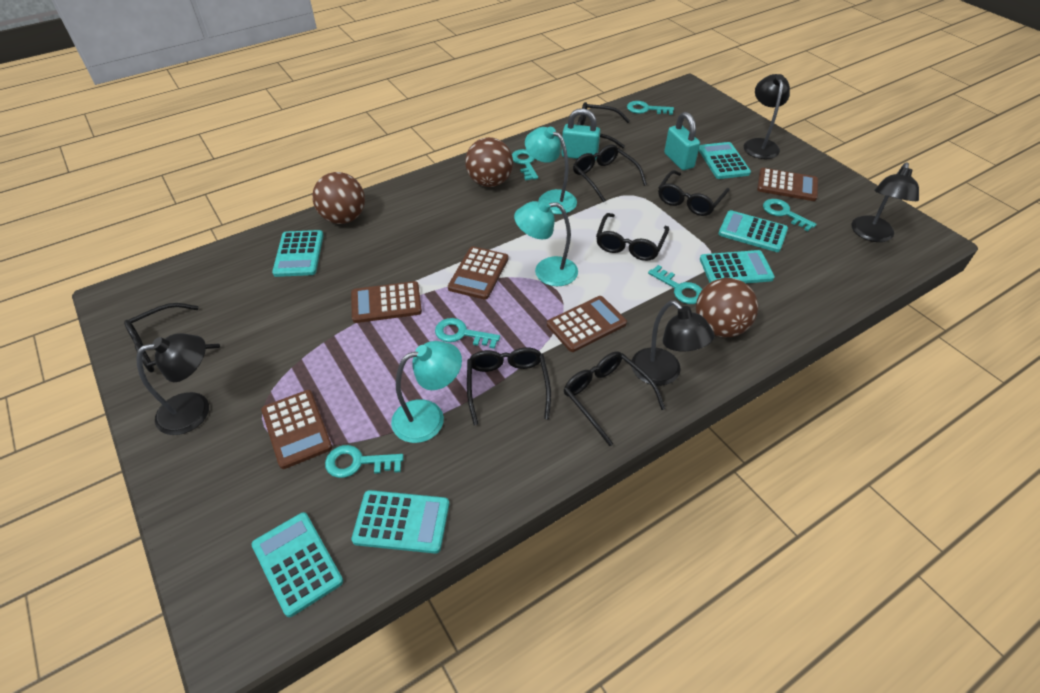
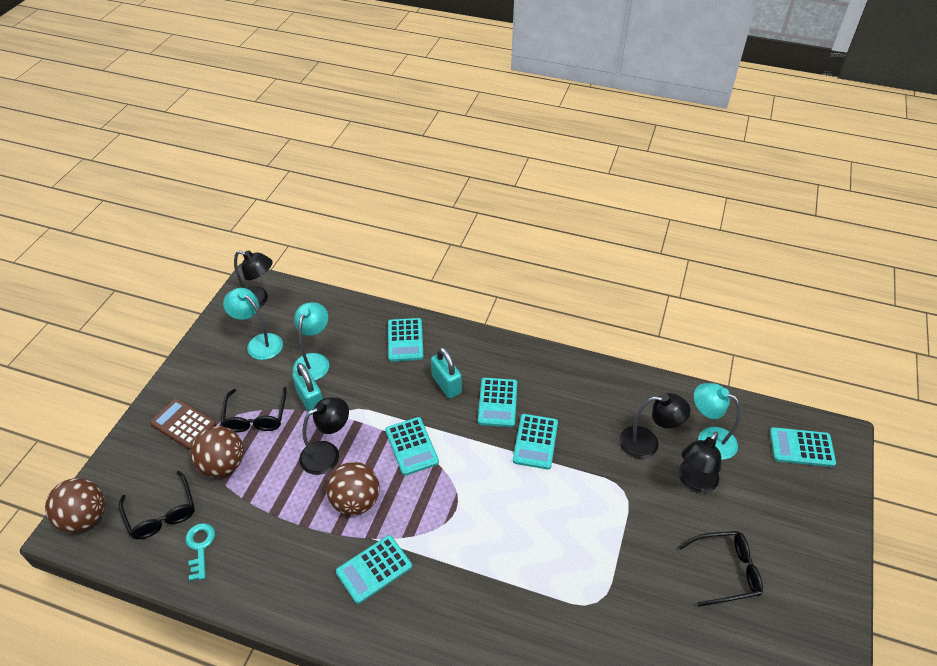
black glasses: 7 -> 3
brown calculator: 5 -> 1
turquoise key: 6 -> 1

